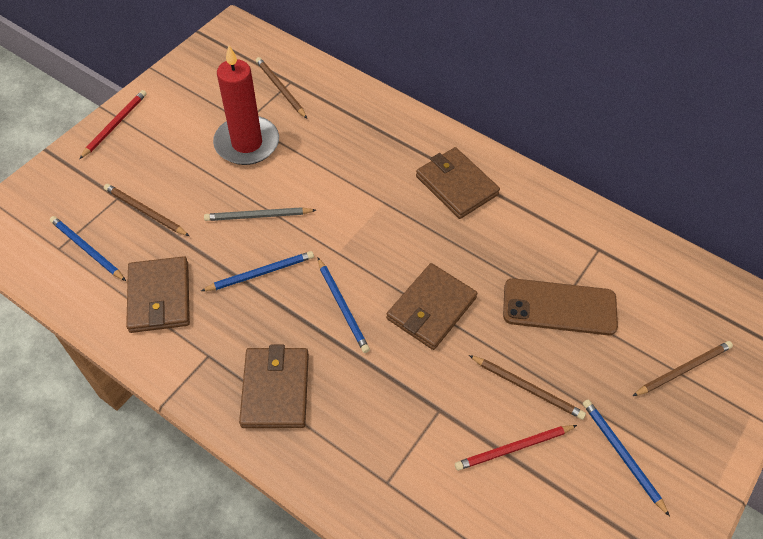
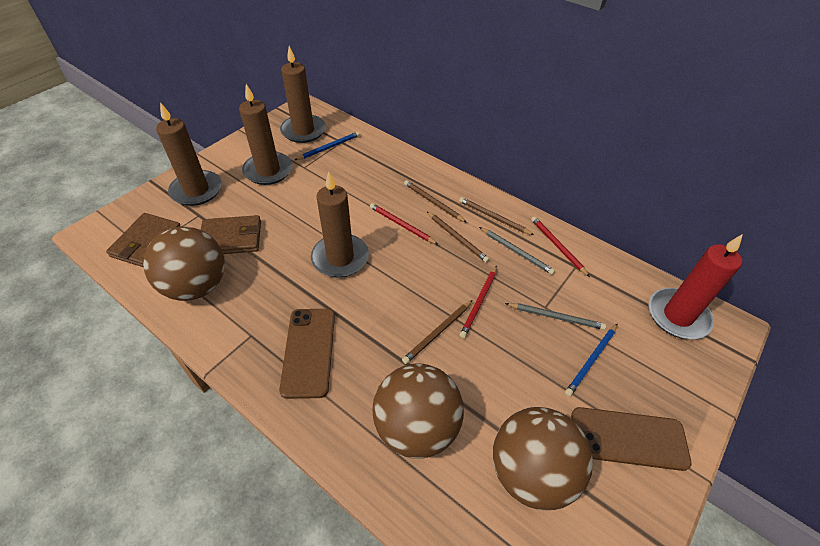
blue pencil: 4 -> 2
brown ball: 0 -> 3
brown candle: 0 -> 4
brown phone: 1 -> 2
brown wallet: 4 -> 2
grey pencil: 1 -> 2
red pencil: 2 -> 3

